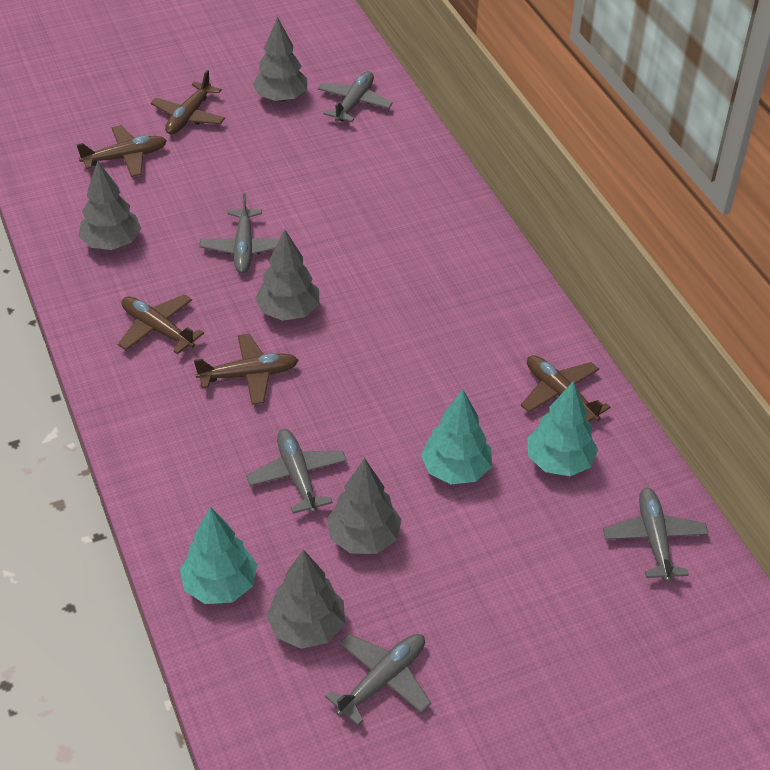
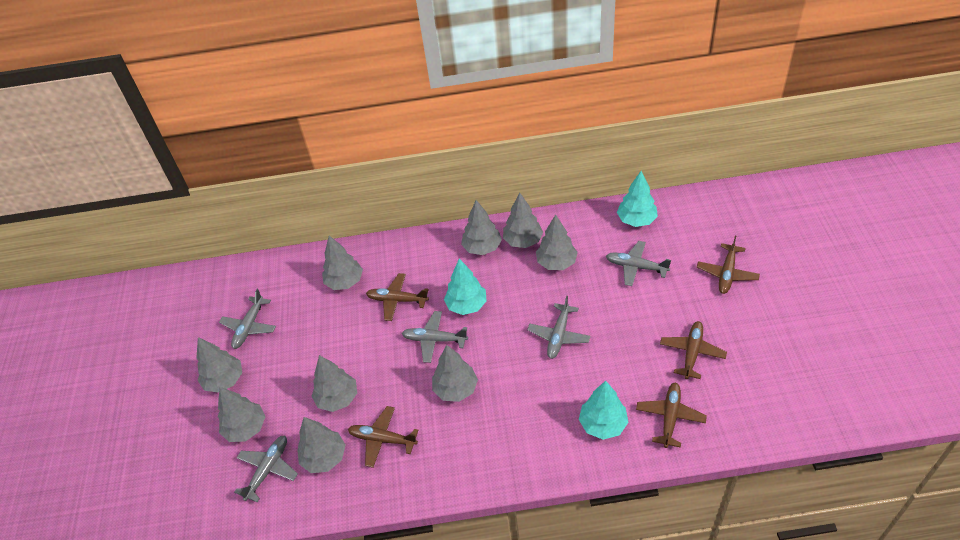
grey tree: 5 -> 9

